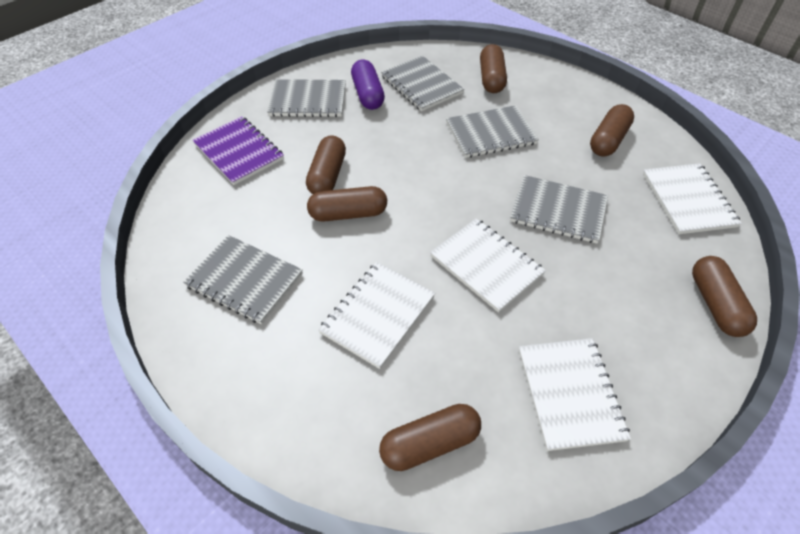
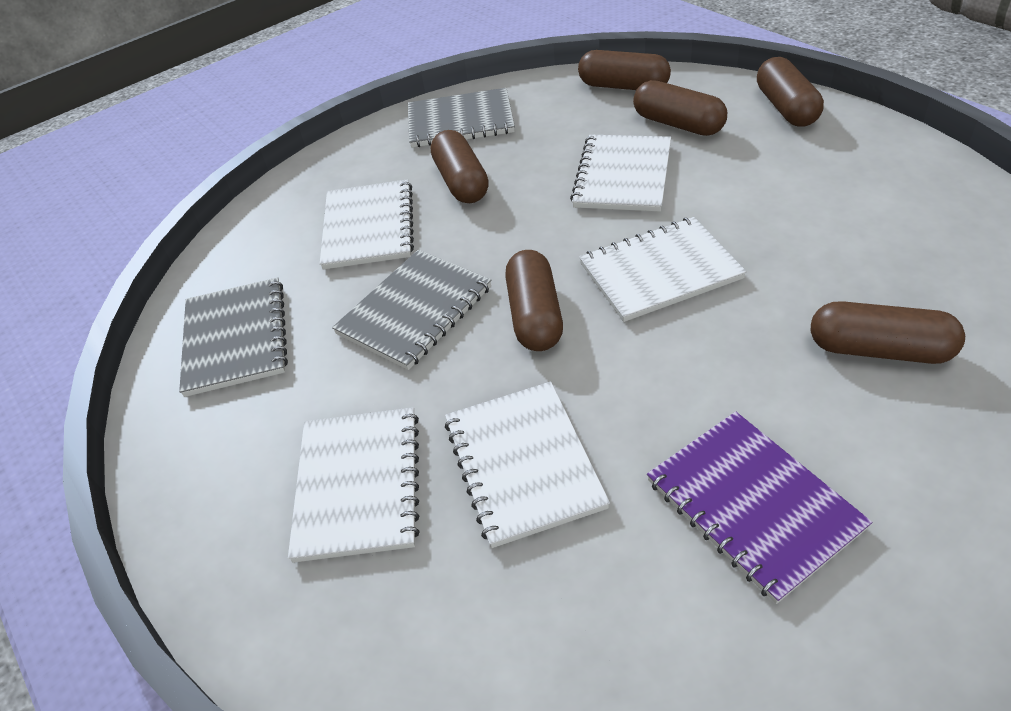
grey notebook: 5 -> 3
purple capsule: 1 -> 0
white notebook: 4 -> 5

